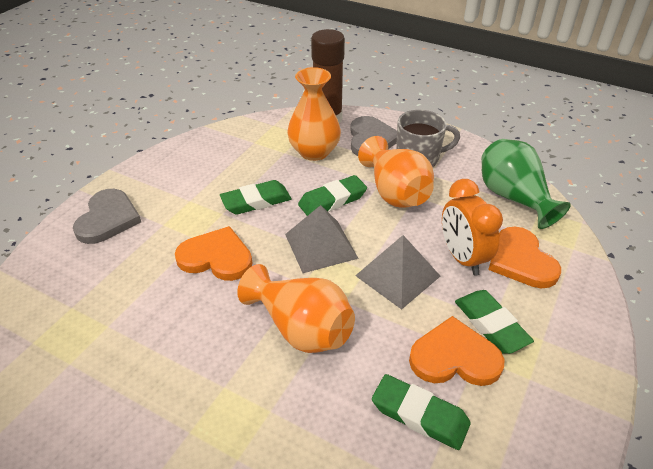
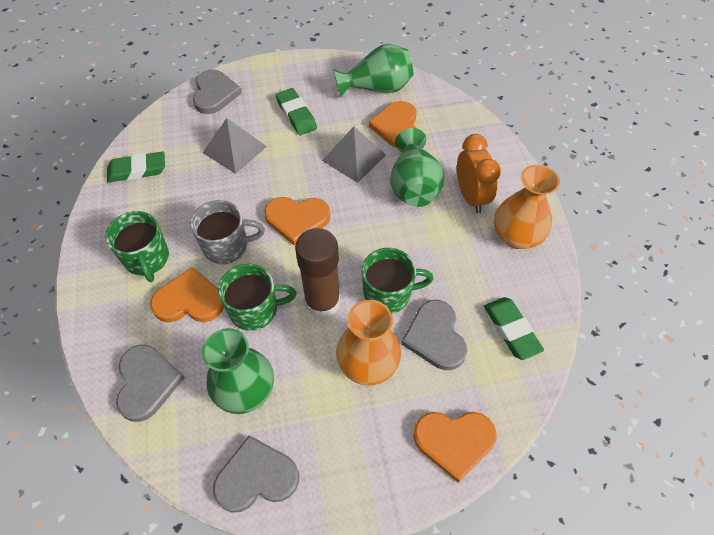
green eraser: 4 -> 3
green mug: 0 -> 3
green vase: 1 -> 3
grey heart: 2 -> 4
orange heart: 3 -> 4
orange vase: 3 -> 2

